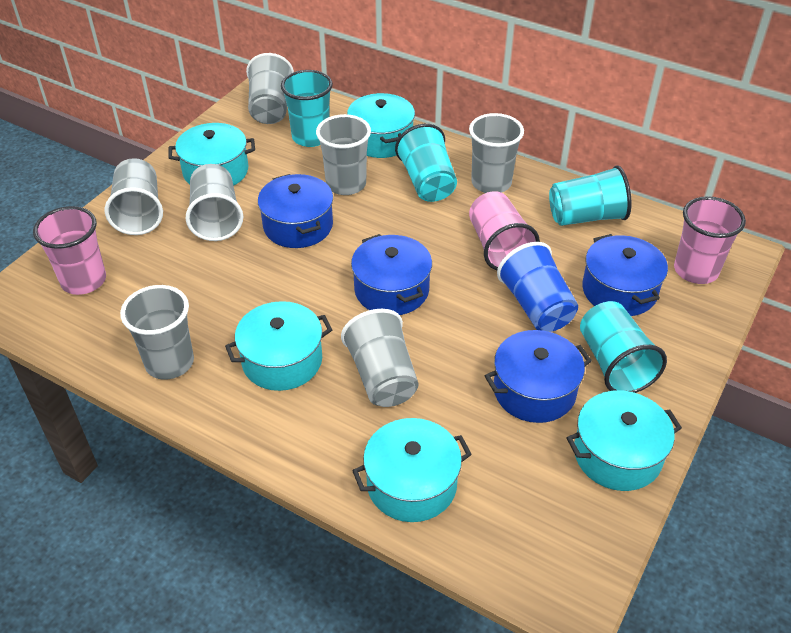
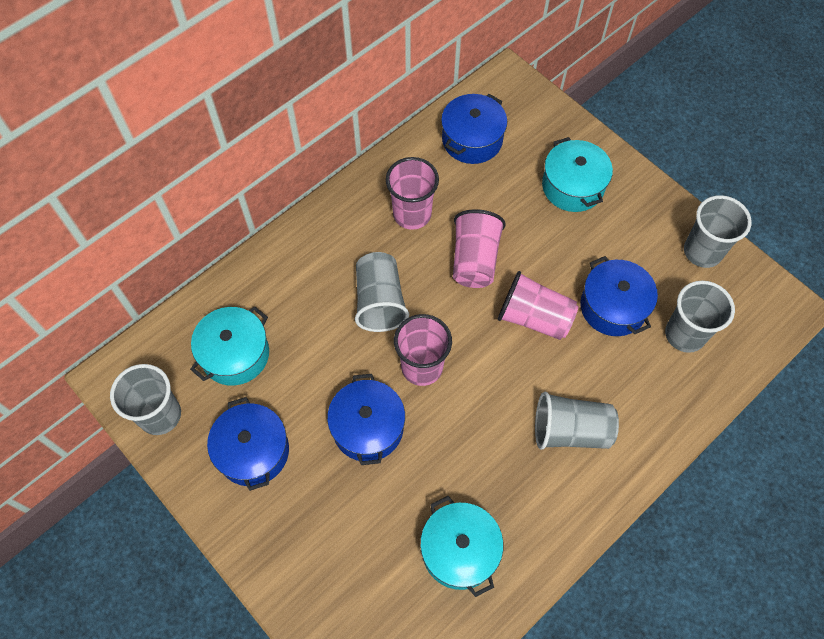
blue cup: 1 -> 0
grey cup: 7 -> 5
pink cup: 3 -> 4
turquoise cup: 4 -> 0
turquoise pot: 5 -> 3

